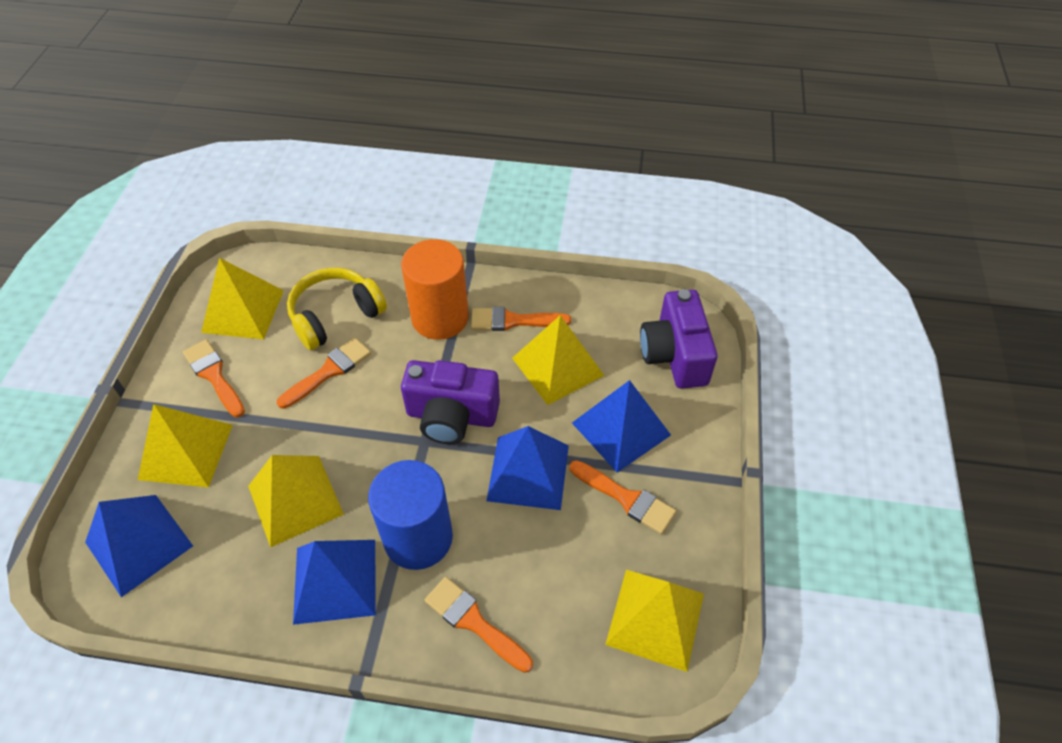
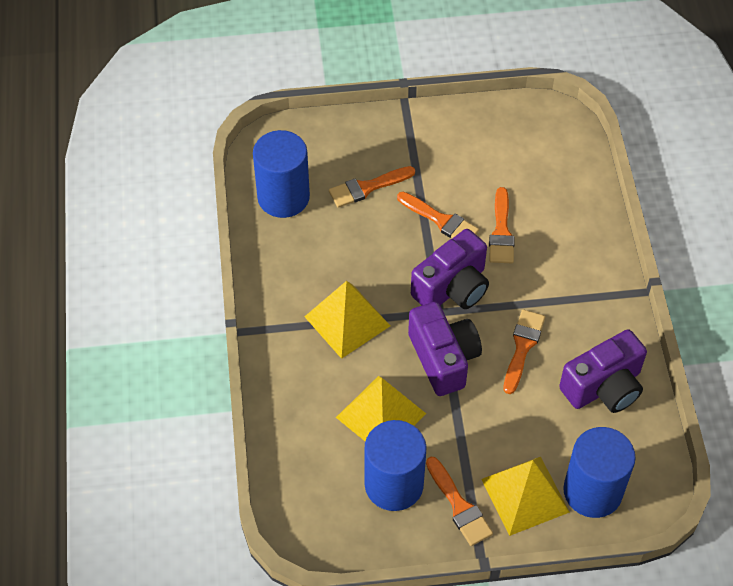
blue cylinder: 1 -> 3
blue pyramid: 4 -> 0
orange cylinder: 1 -> 0
purple camera: 2 -> 3
yellow headphones: 1 -> 0
yellow pyramid: 5 -> 3

